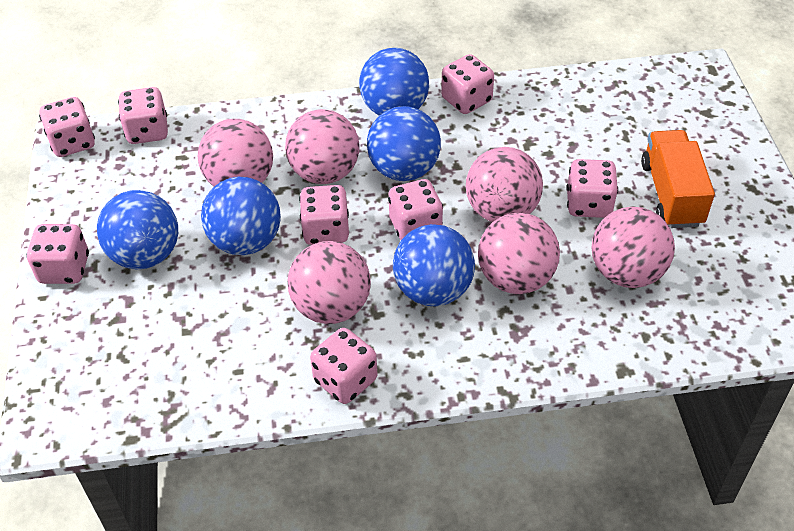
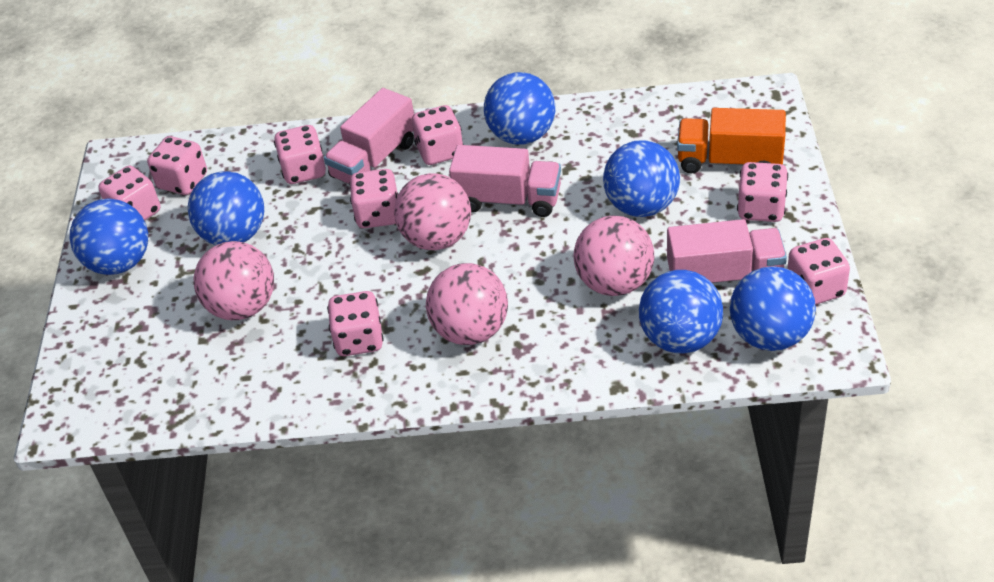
blue ball: 5 -> 6
pink ball: 6 -> 4
pink truck: 0 -> 3

